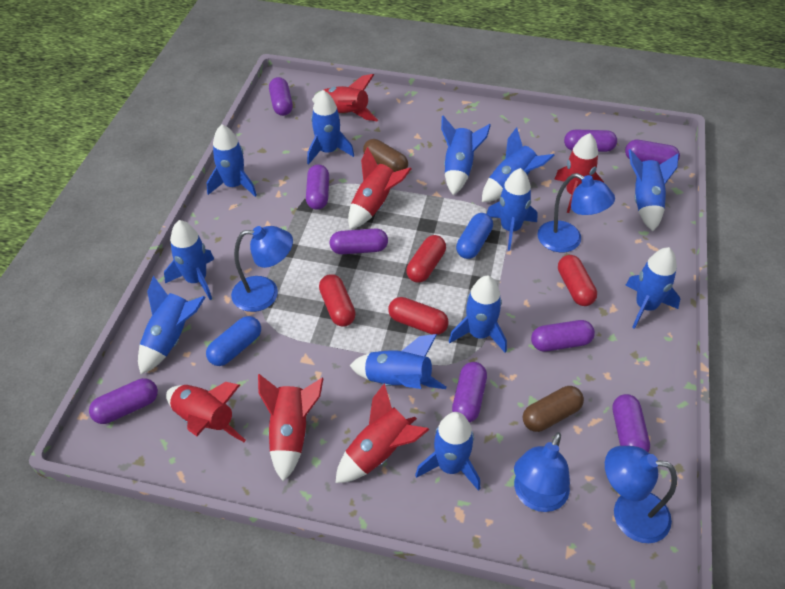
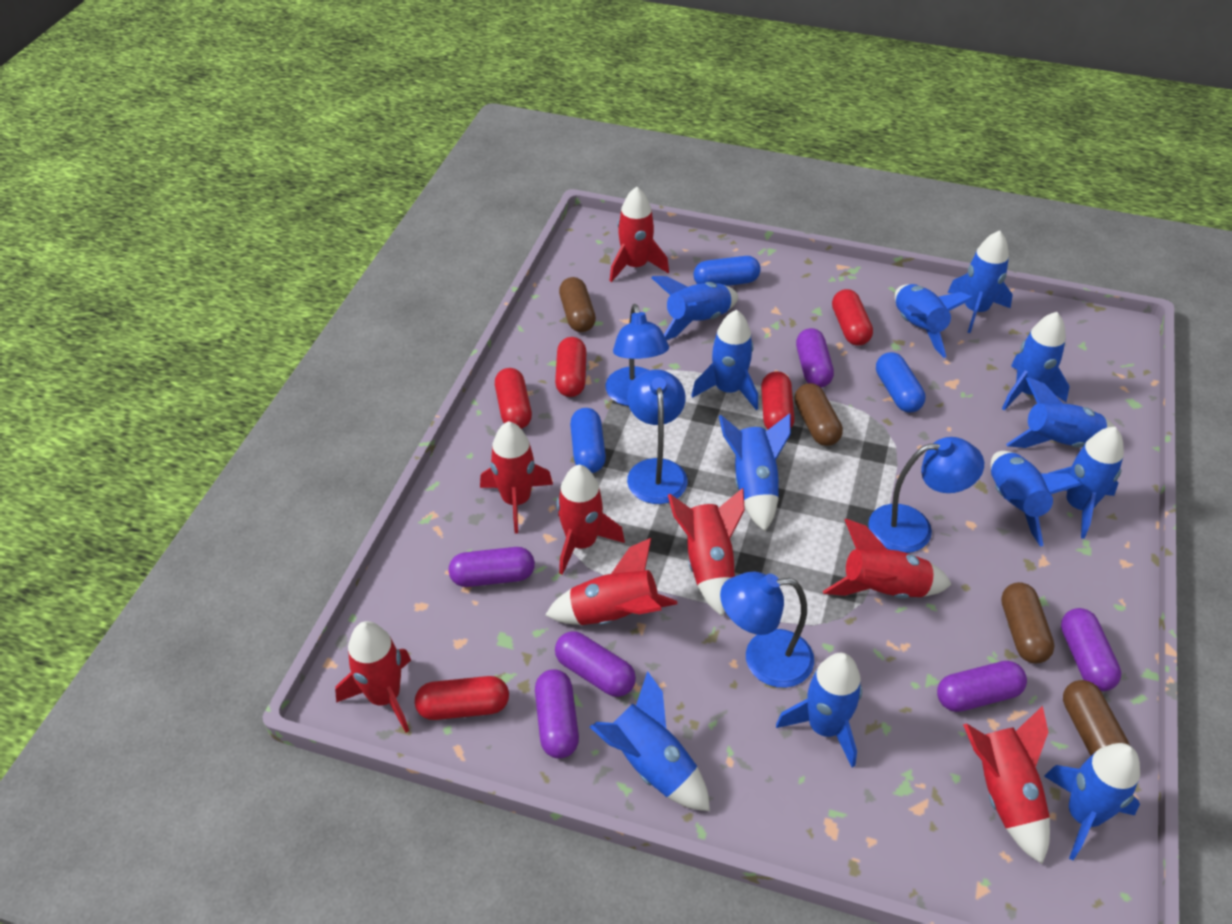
blue capsule: 2 -> 3
brown capsule: 2 -> 4
purple capsule: 9 -> 6
red capsule: 4 -> 5
red rocket: 6 -> 8

